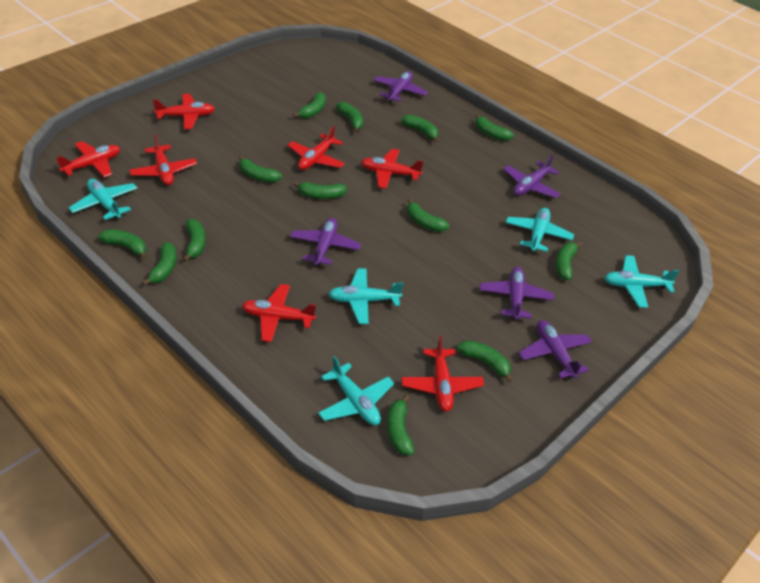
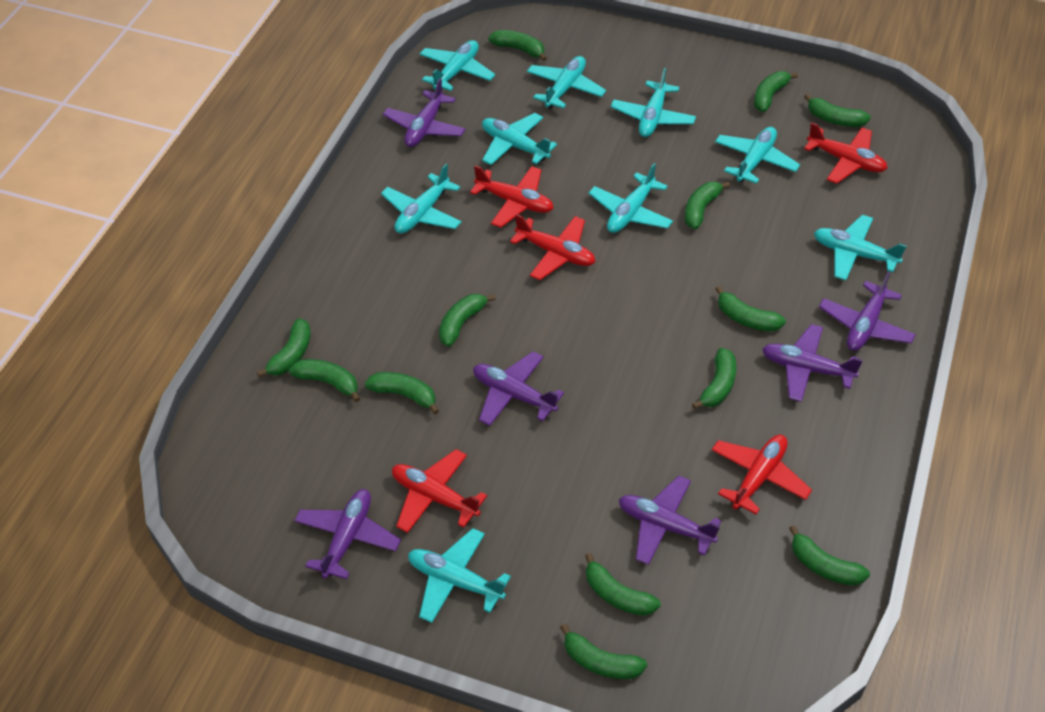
purple plane: 5 -> 6
red plane: 7 -> 5
turquoise plane: 5 -> 9

